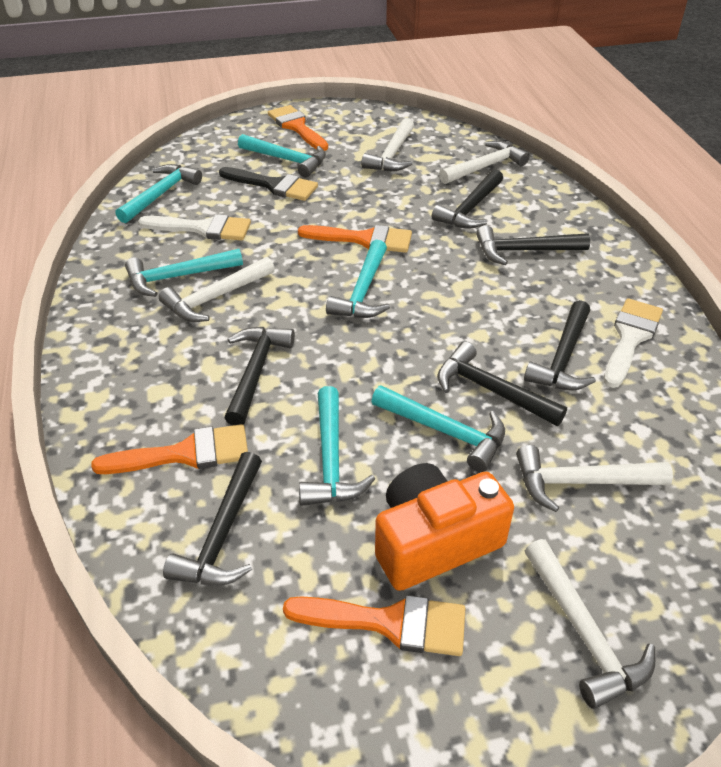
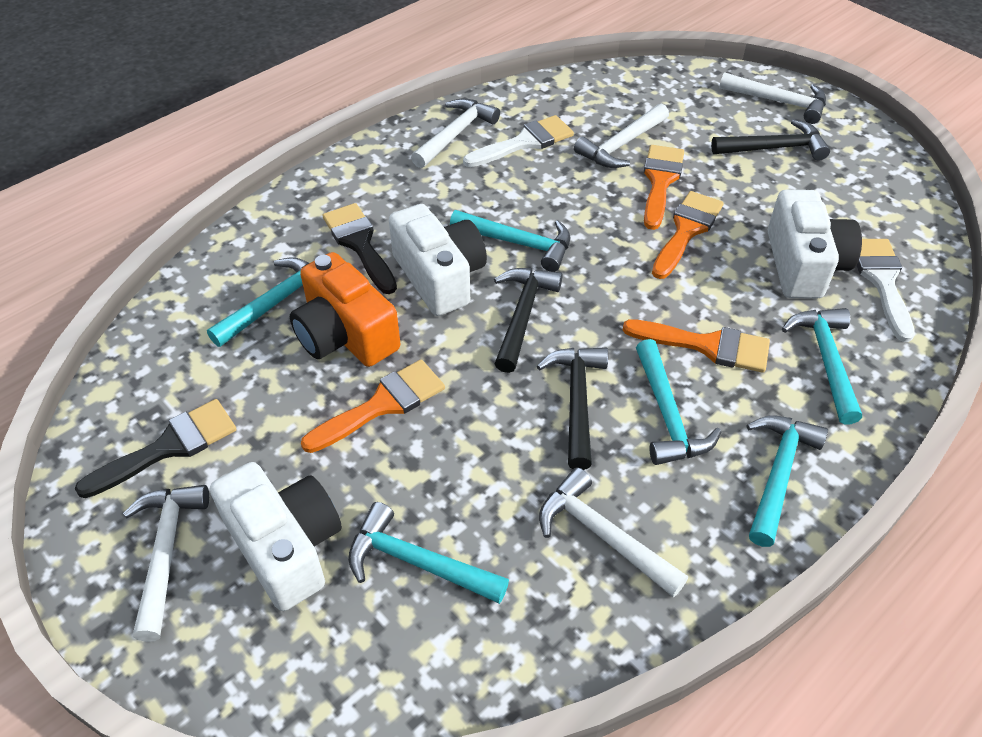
black brush: 1 -> 2
black hammer: 6 -> 3
white camera: 0 -> 3

